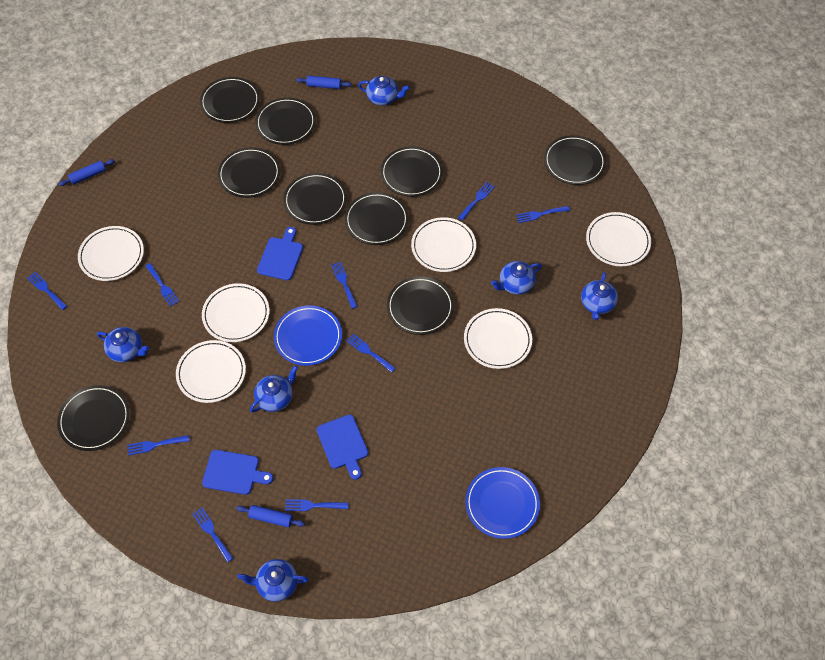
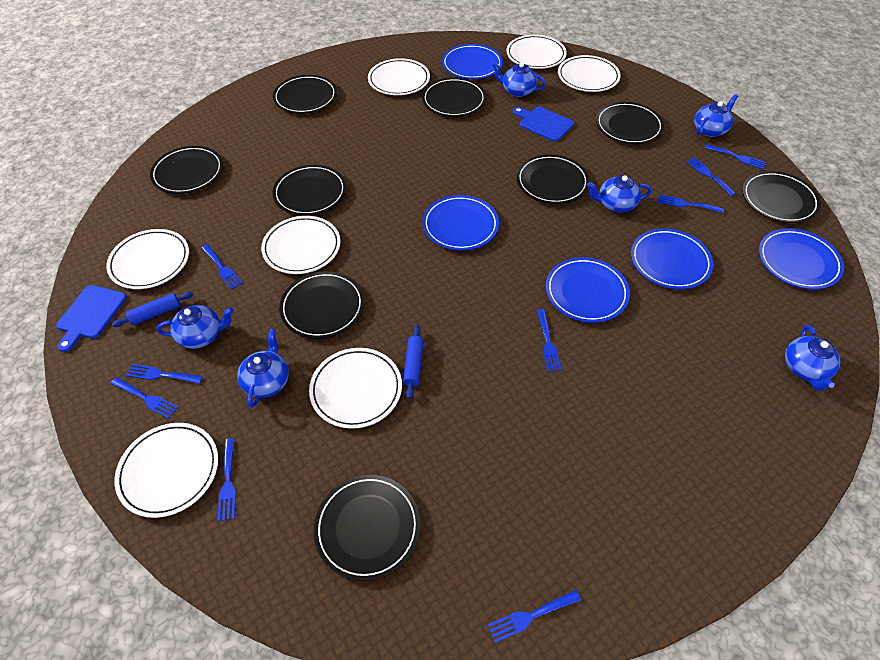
blue cutting board: 3 -> 2
blue plate: 2 -> 5
blue rolling pin: 3 -> 2
white plate: 6 -> 7

